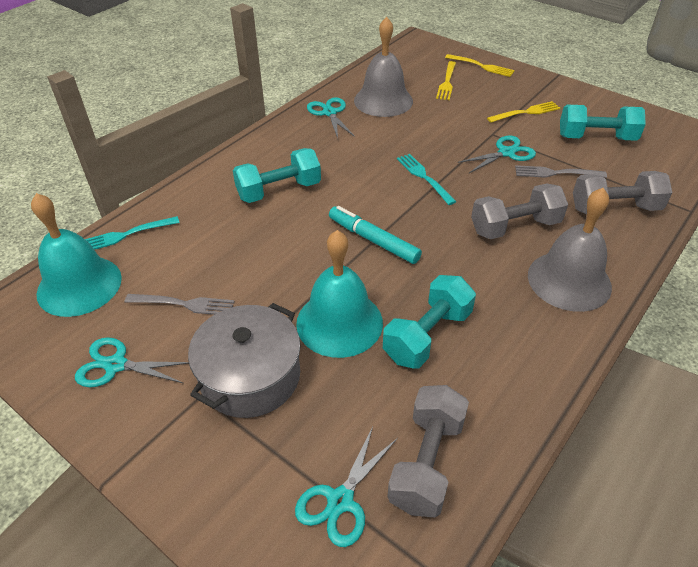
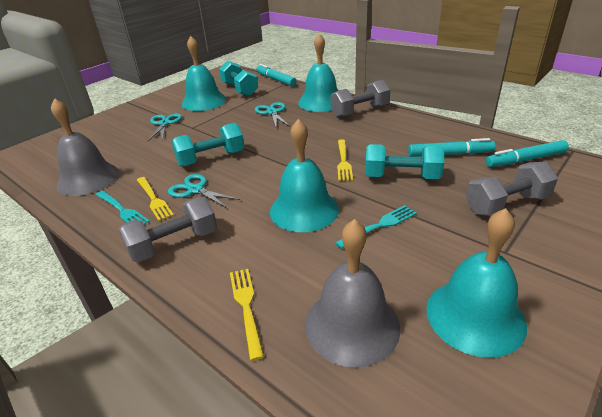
grey fork: 2 -> 0
grey pot: 1 -> 0
turquoise bell: 2 -> 4
turquoise marker: 1 -> 3
turquoise scissors: 4 -> 3

